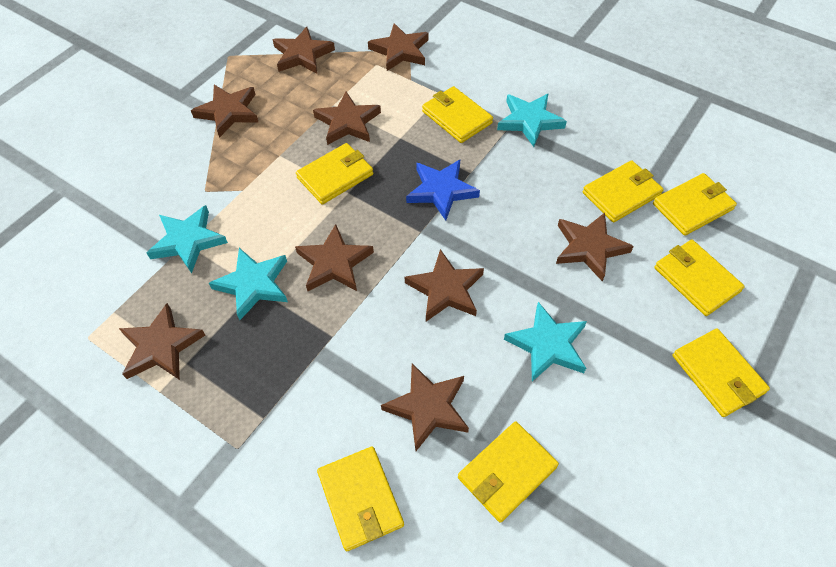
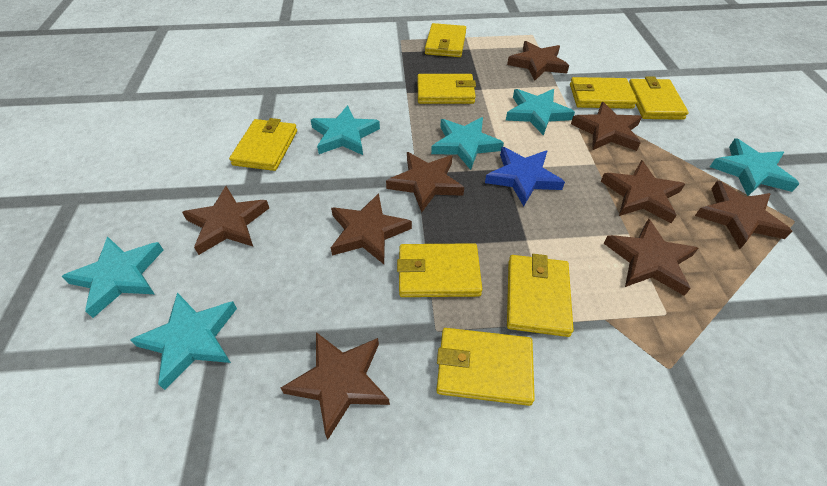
turquoise star: 4 -> 6

